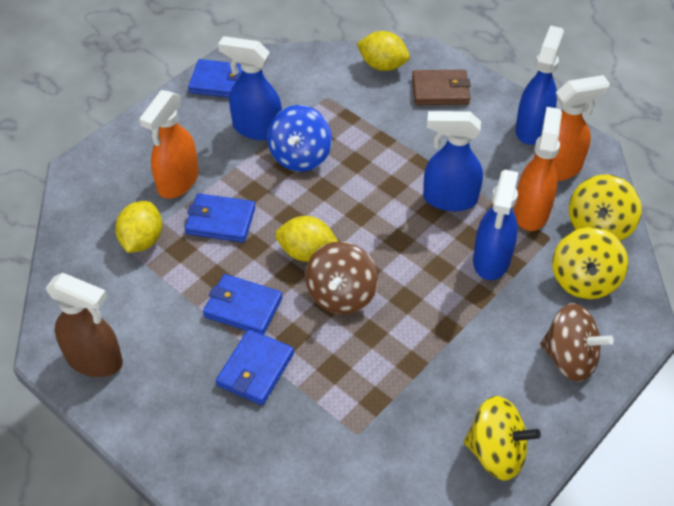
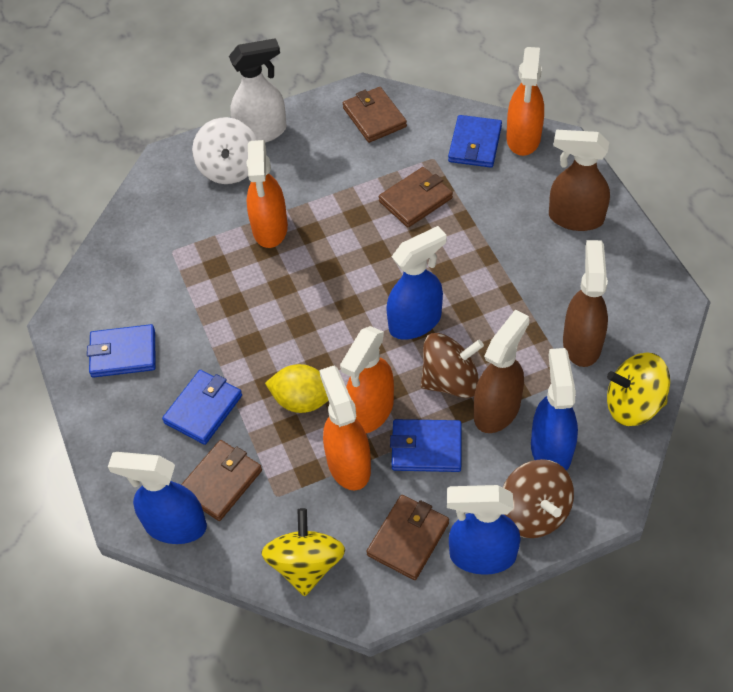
blue spinning top: 1 -> 0
brown spray bottle: 1 -> 3
brown wallet: 1 -> 4
orange spray bottle: 3 -> 4
white spinning top: 0 -> 1
white spray bottle: 0 -> 1
yellow lemon: 3 -> 1
yellow spinning top: 3 -> 2

